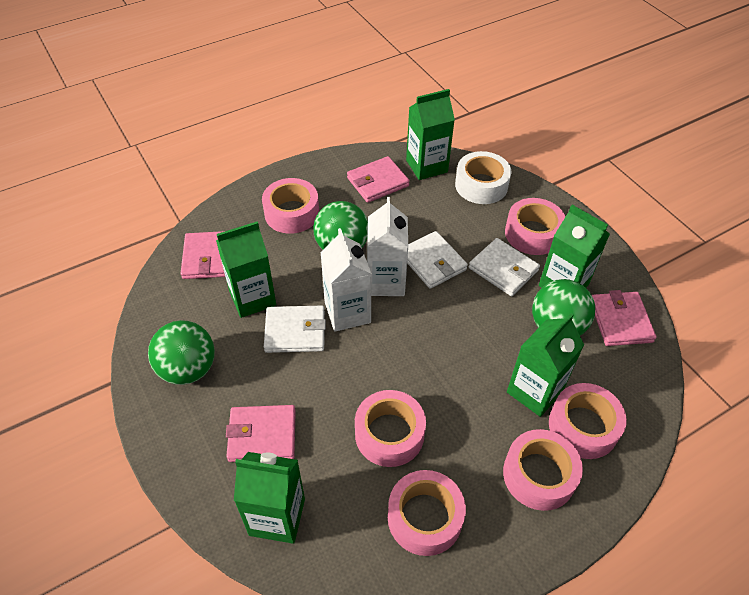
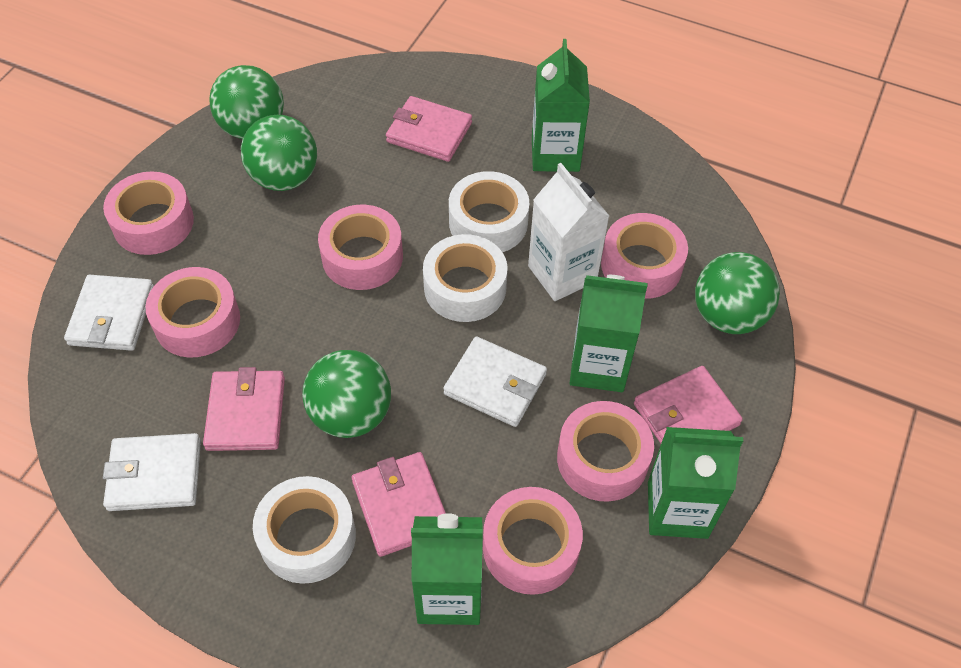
green ball: 3 -> 4
green carton: 5 -> 4
white carton: 2 -> 1
white tape: 1 -> 3

